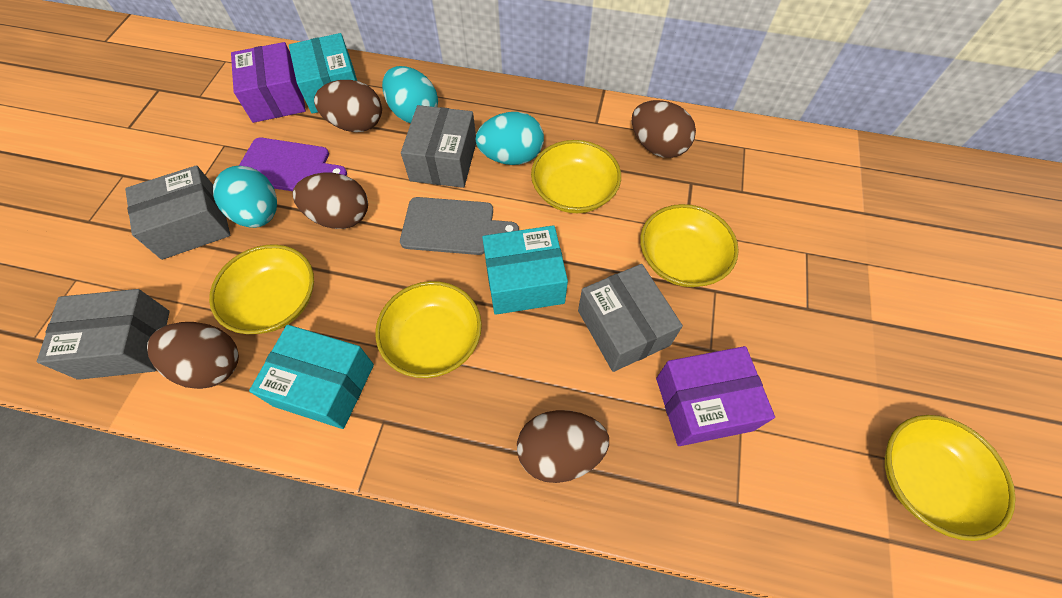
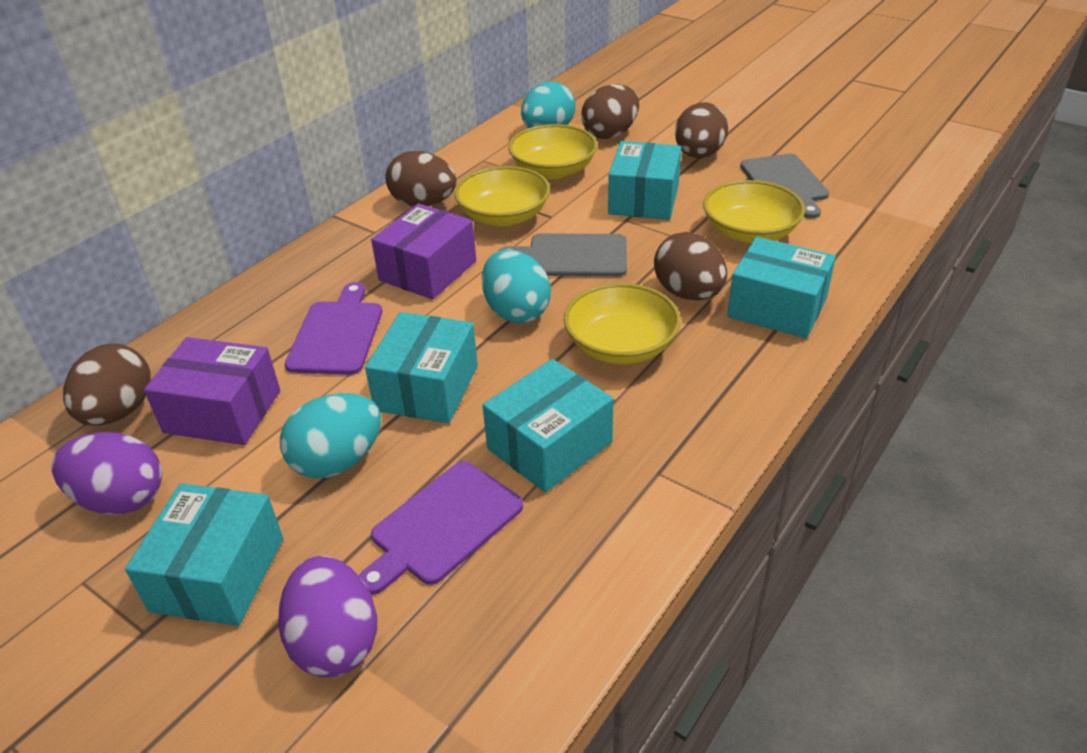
grey box: 4 -> 0
grey cutting board: 1 -> 2
purple cutting board: 1 -> 2
purple egg: 0 -> 2
turquoise box: 3 -> 5
yellow bowl: 5 -> 4

